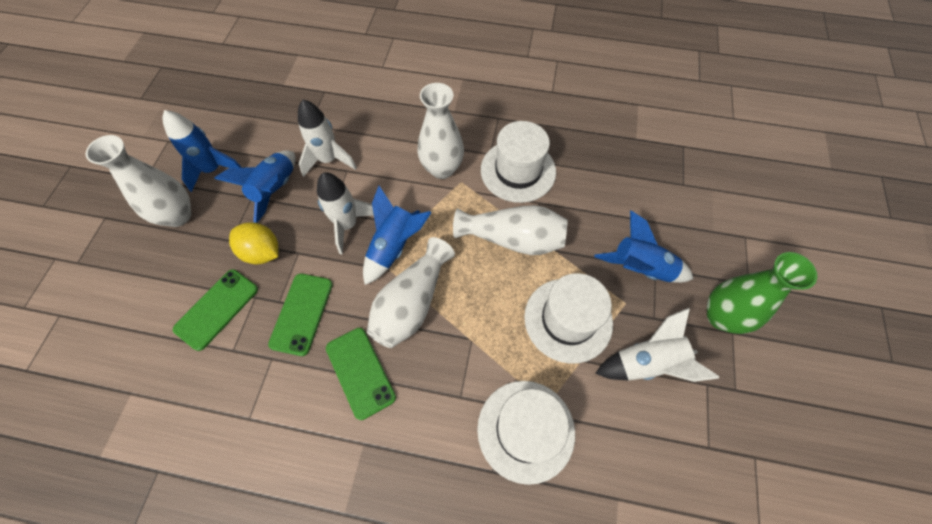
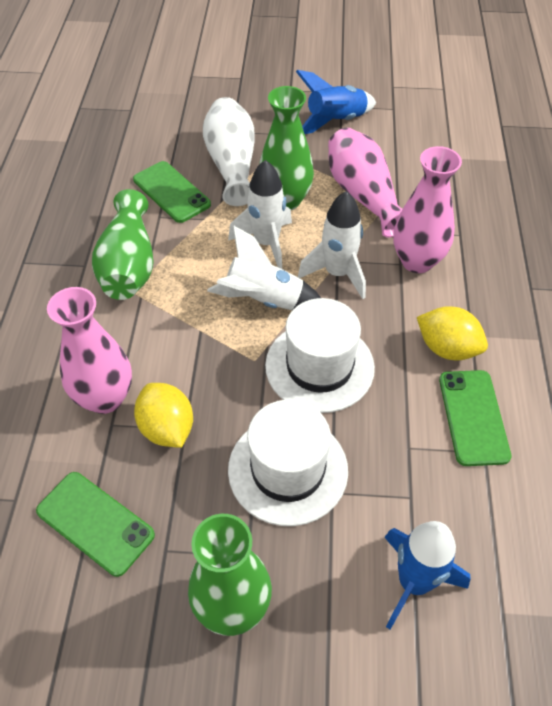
blue rocket: 4 -> 2
green vase: 1 -> 3
pink vase: 0 -> 3
white hat: 3 -> 2
white vase: 4 -> 1
yellow lemon: 1 -> 2

